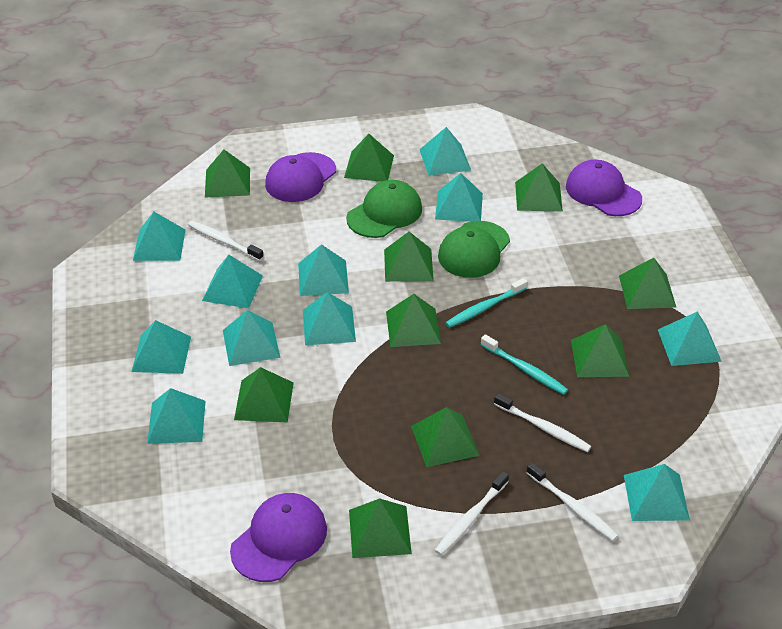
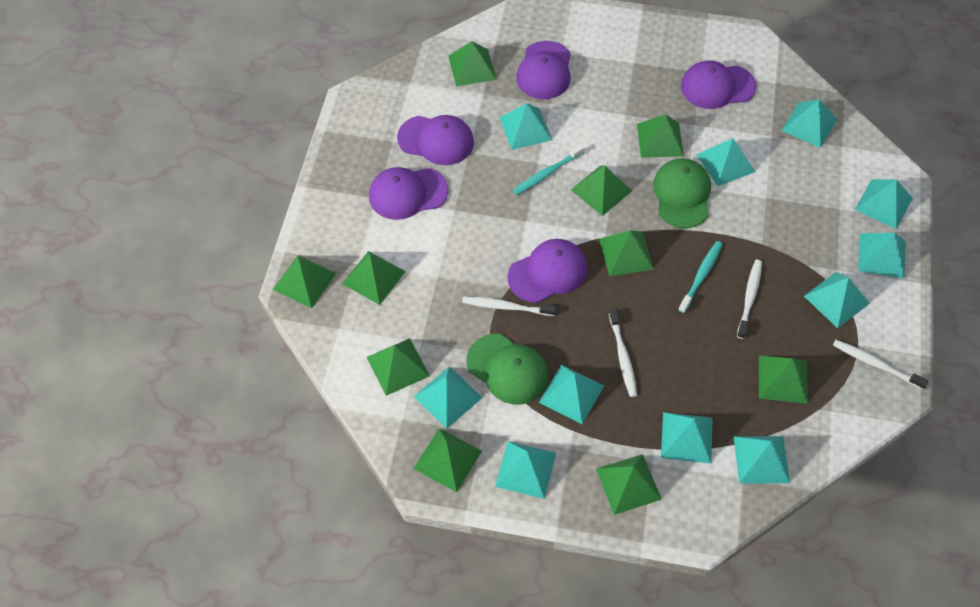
purple cap: 3 -> 5

